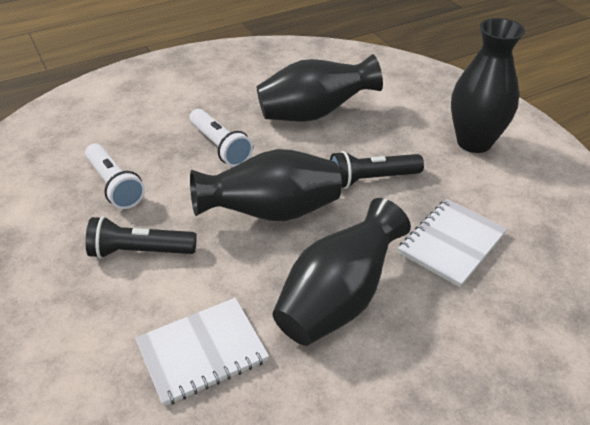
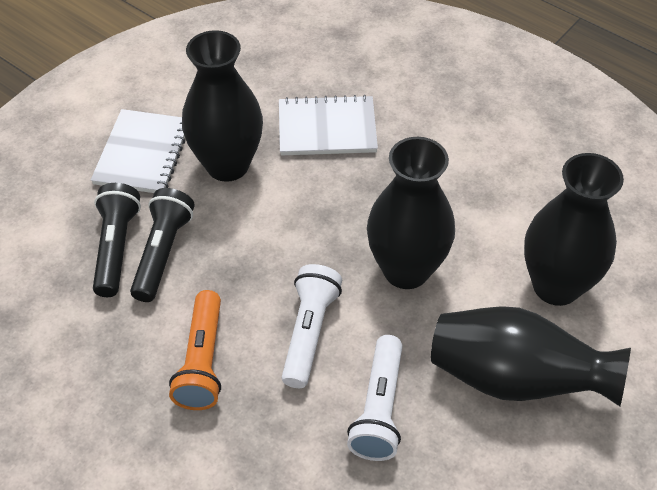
orange flashlight: 0 -> 1

